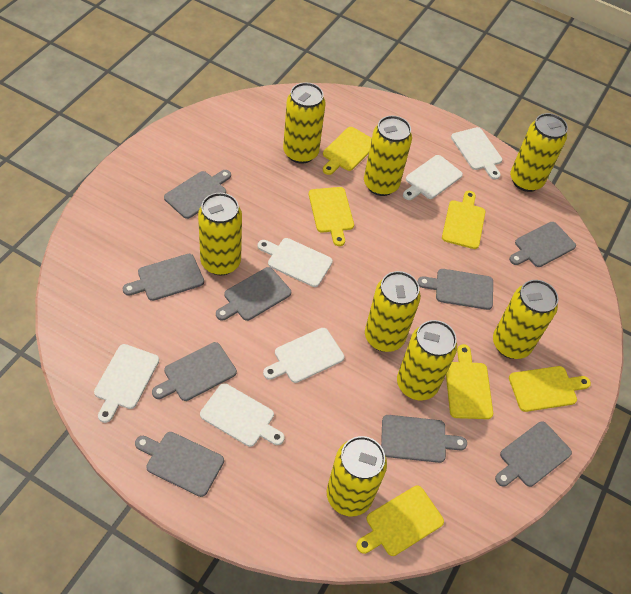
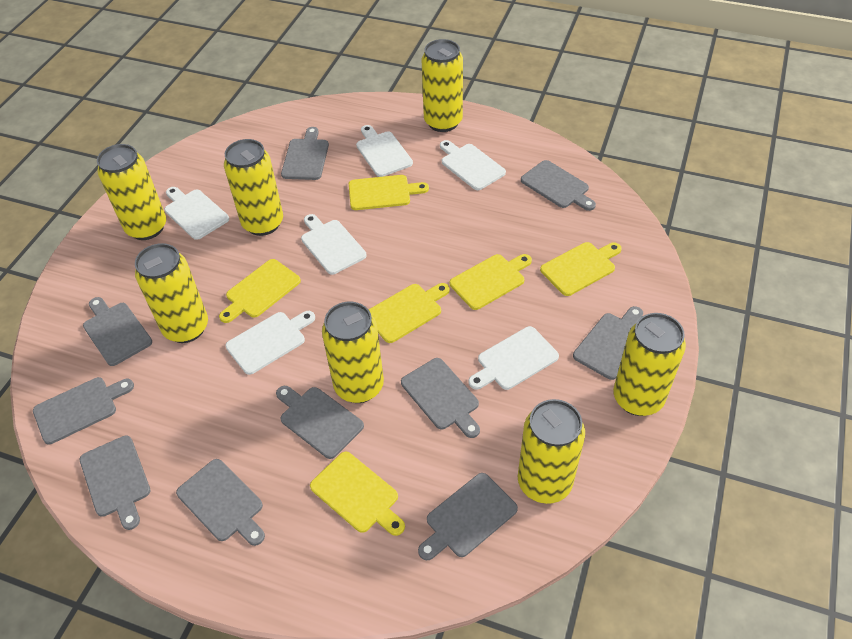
grey cutting board: 9 -> 10
yellow can: 8 -> 7

